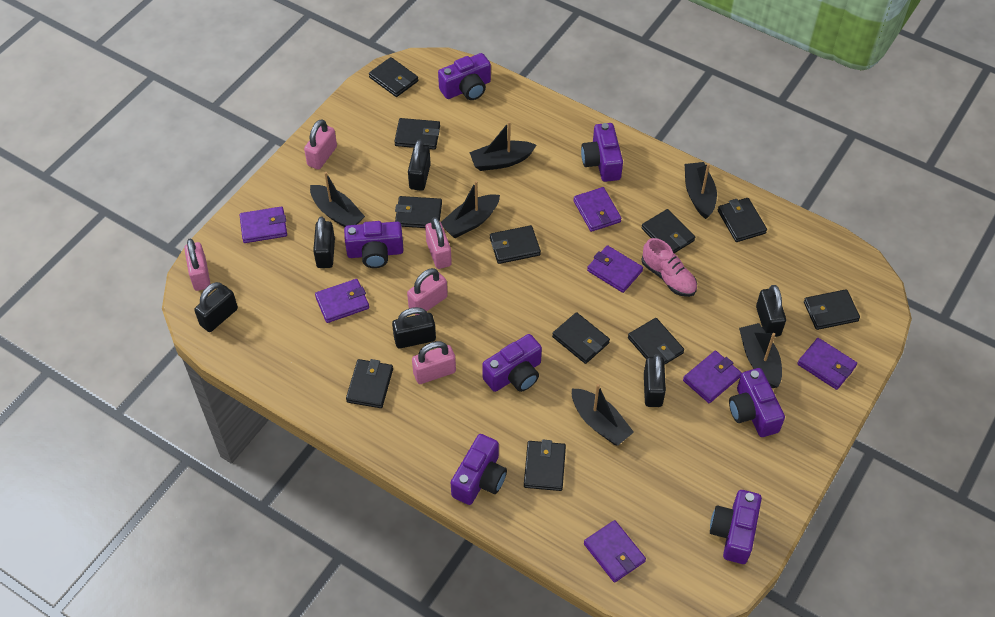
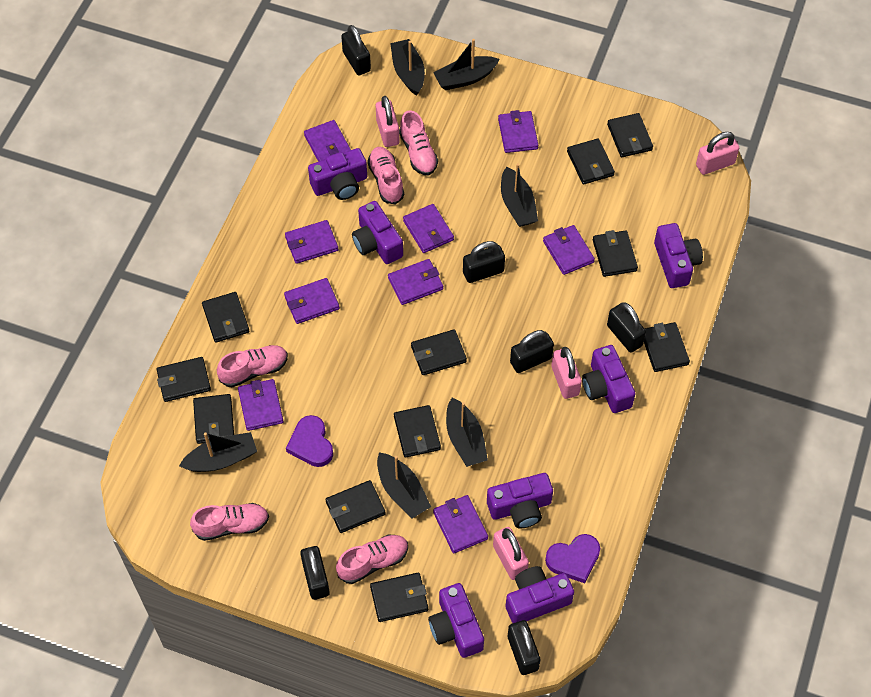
pink padlock: 5 -> 4
pink shoe: 1 -> 5
purple heart: 0 -> 2
purple wallet: 7 -> 9

